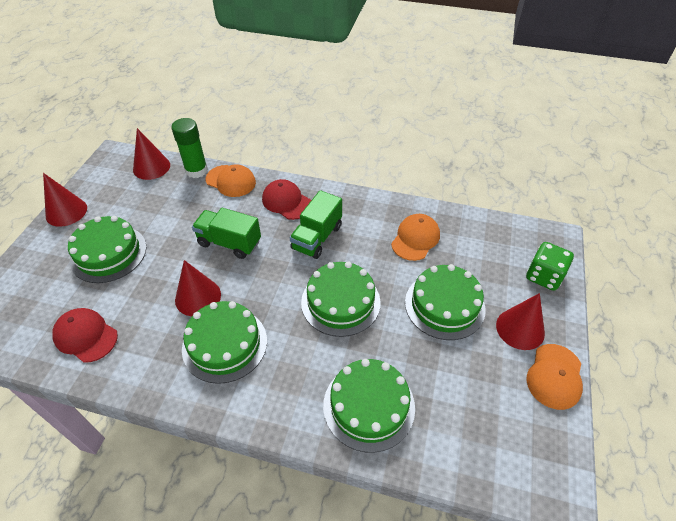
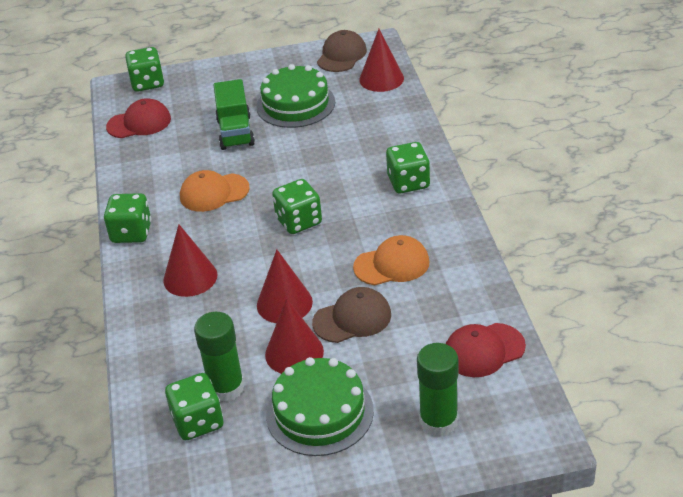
brown cap: 0 -> 2
green cake: 5 -> 2
green dice: 1 -> 5
green glue stick: 1 -> 2
green truck: 2 -> 1
orange cap: 3 -> 2

